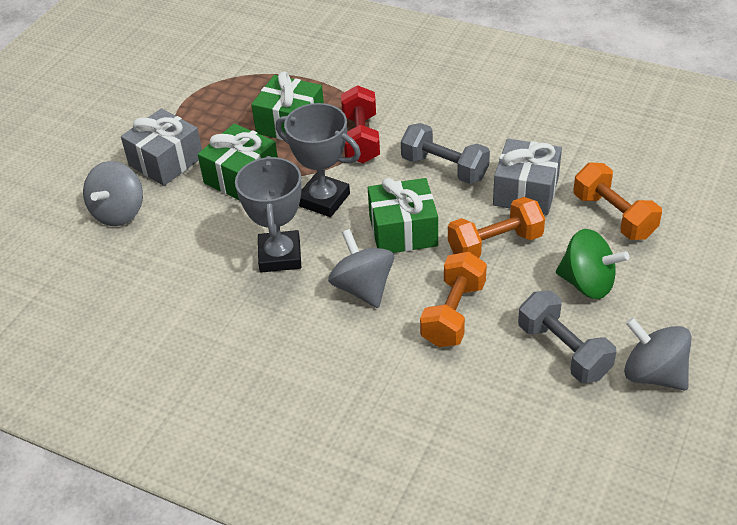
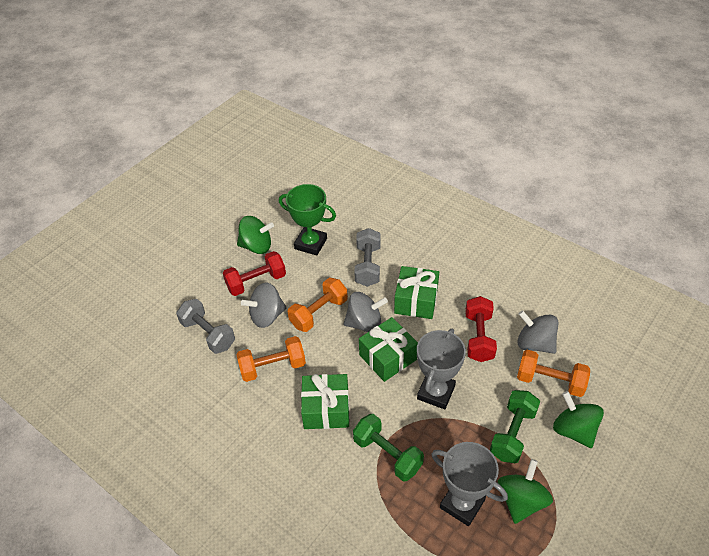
green dumbbell: 0 -> 2
green spinning top: 1 -> 3
green trophy: 0 -> 1
grey gift: 2 -> 0
red dumbbell: 1 -> 2

